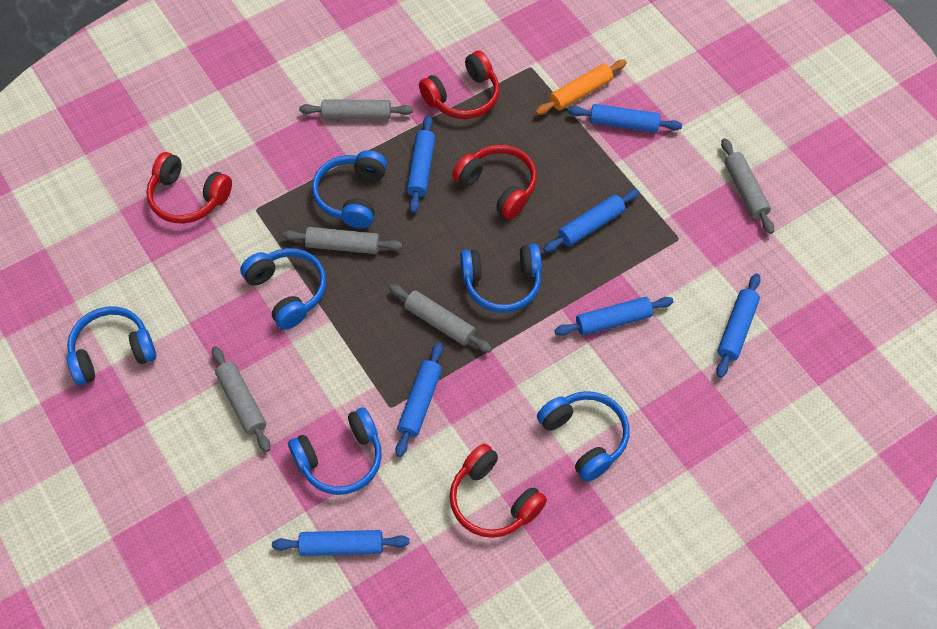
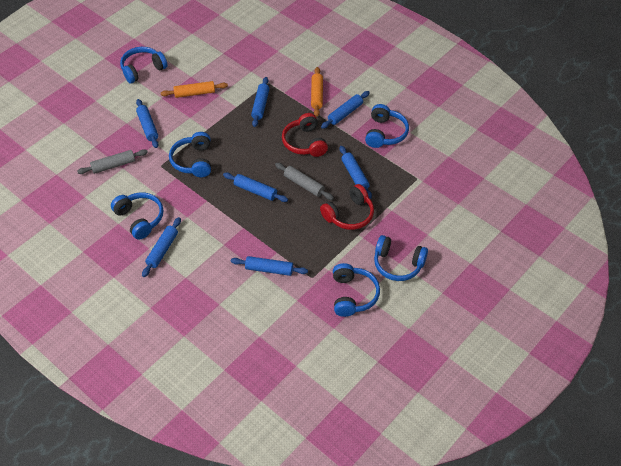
grey rolling pin: 5 -> 2
orange rolling pin: 1 -> 2
red headphones: 4 -> 2

